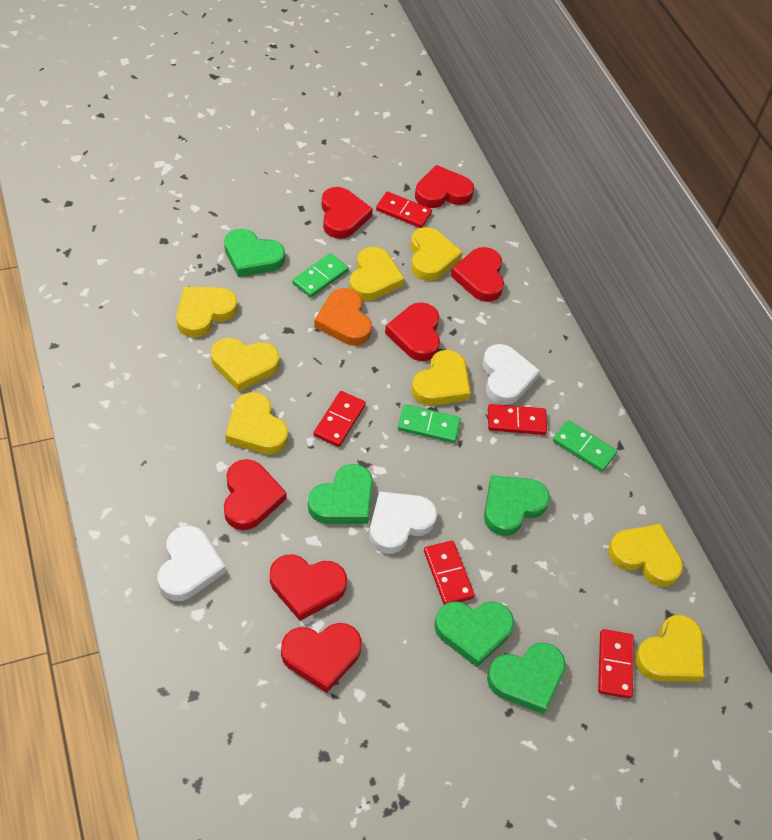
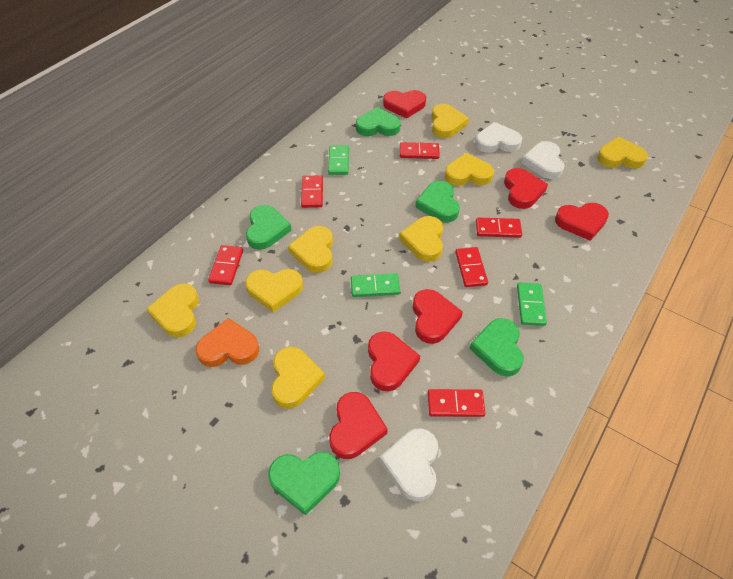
red domino: 5 -> 6
red heart: 7 -> 6

